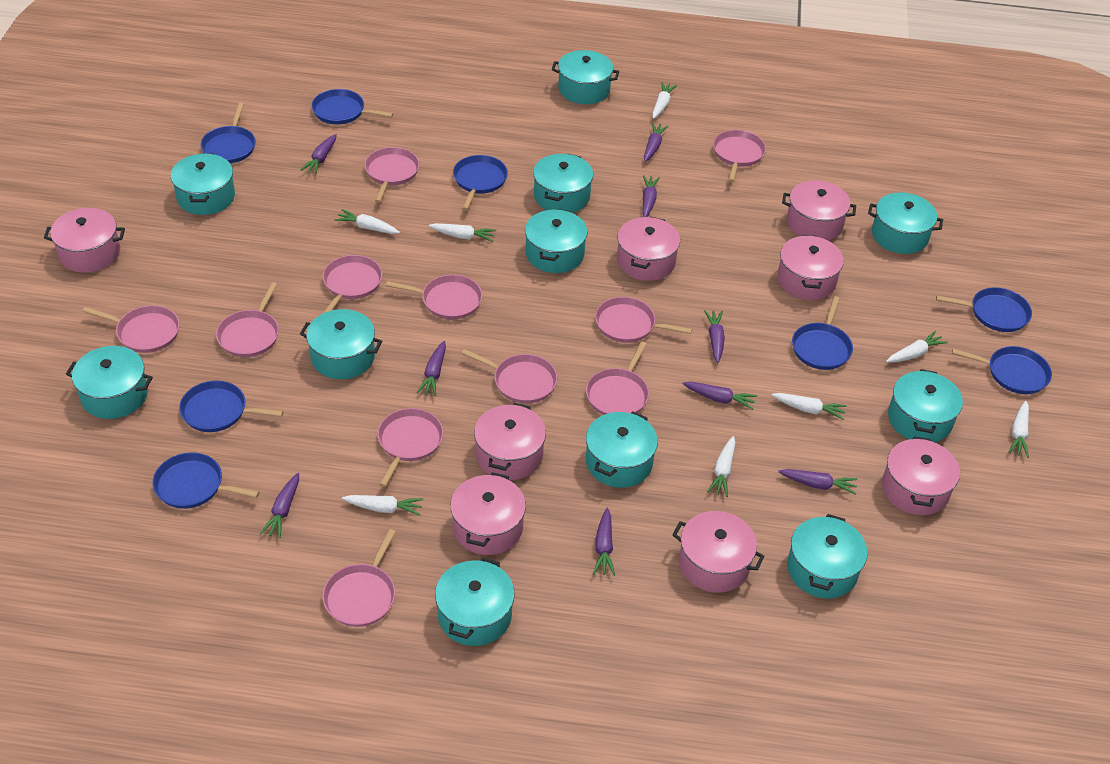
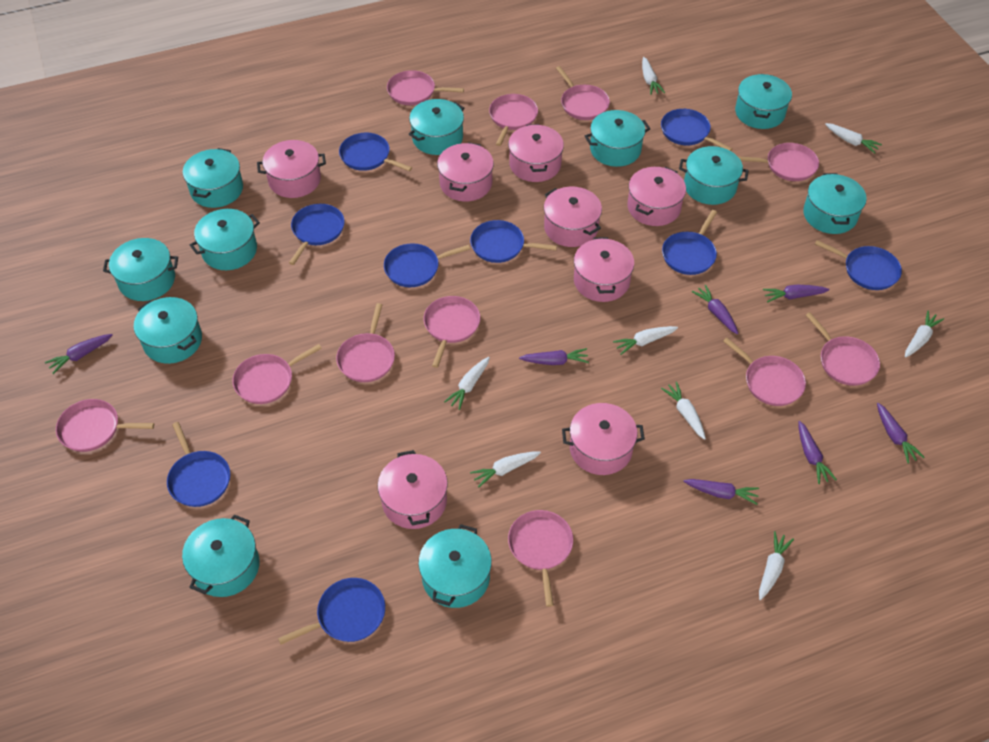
blue pan: 8 -> 9
purple carrot: 9 -> 7

